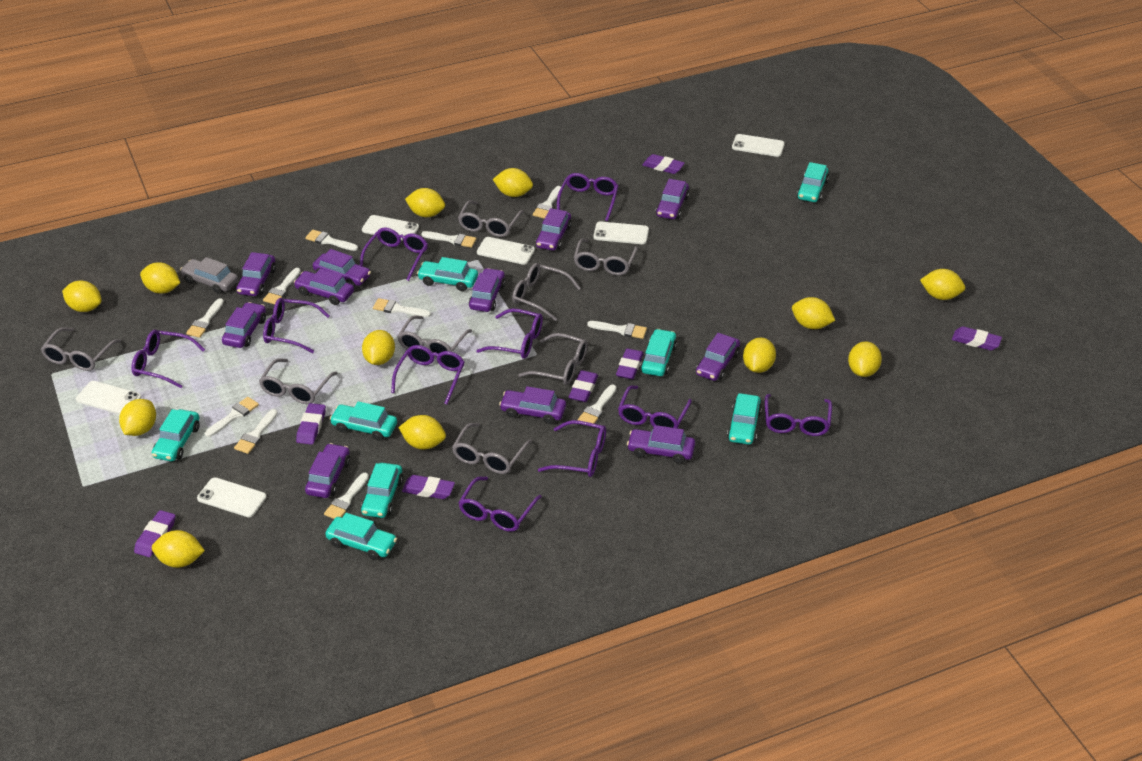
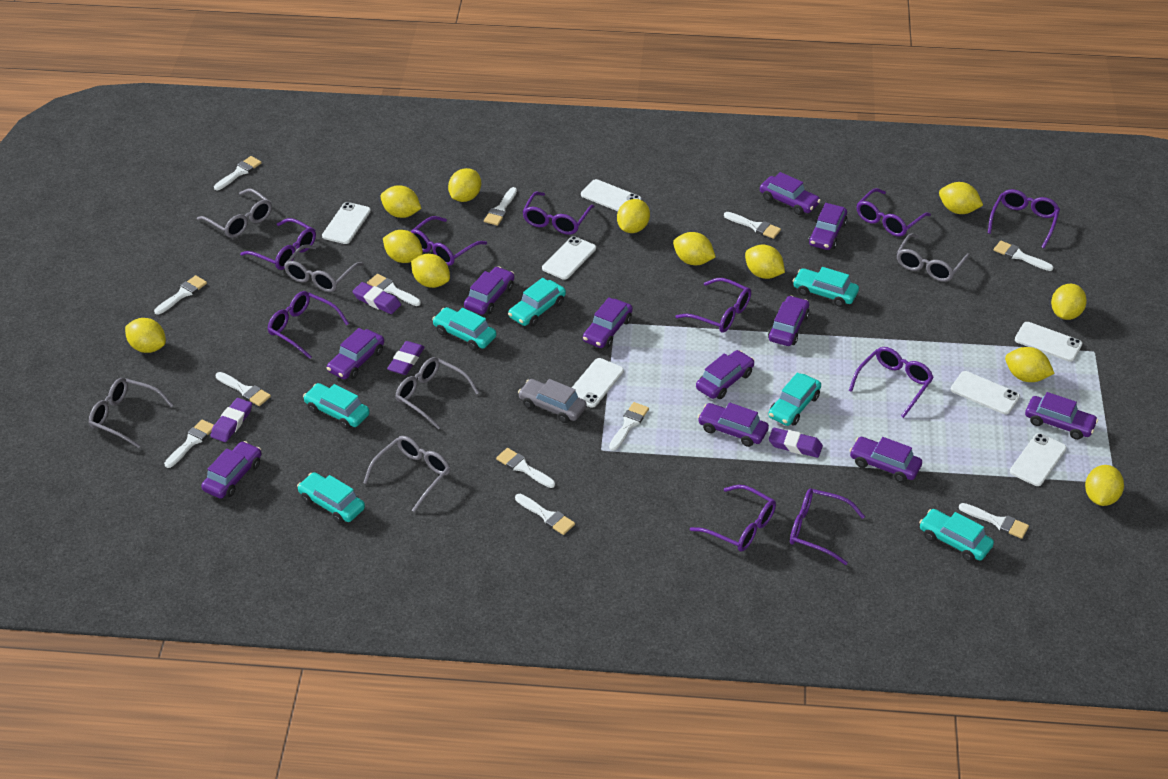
grey glasses: 8 -> 6
purple eraser: 7 -> 4
turquoise car: 8 -> 7
white brush: 11 -> 12
white phone: 6 -> 7

